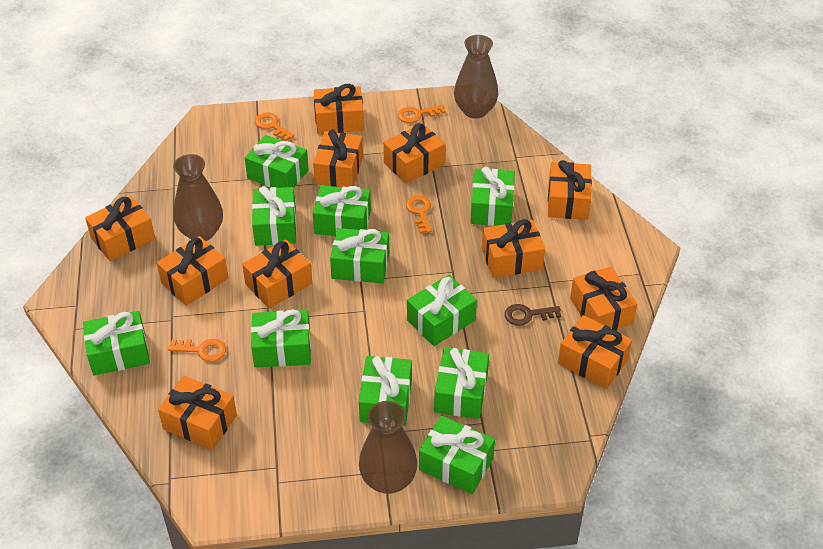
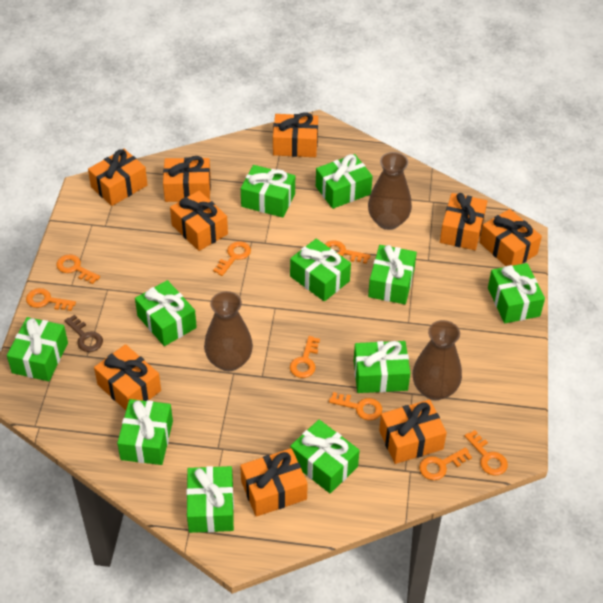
orange gift: 11 -> 9
orange key: 4 -> 8

